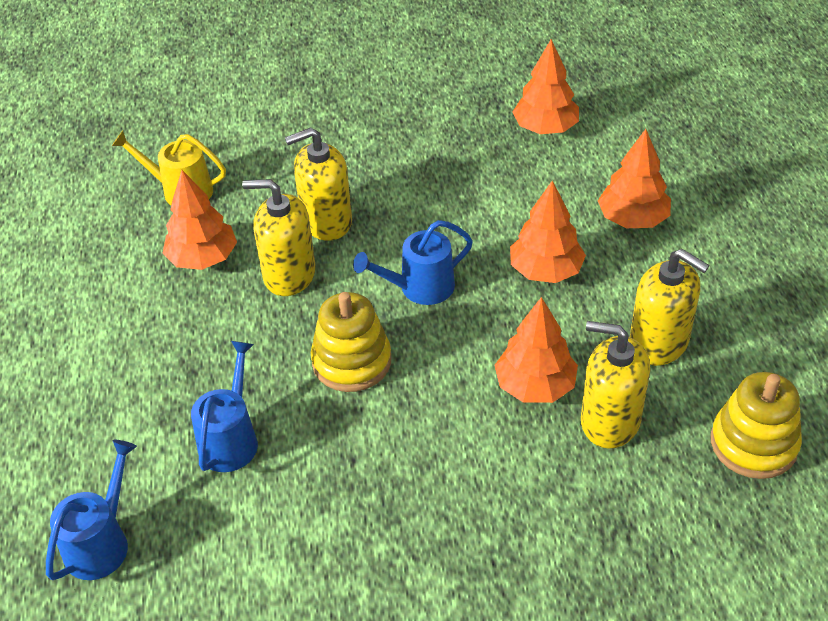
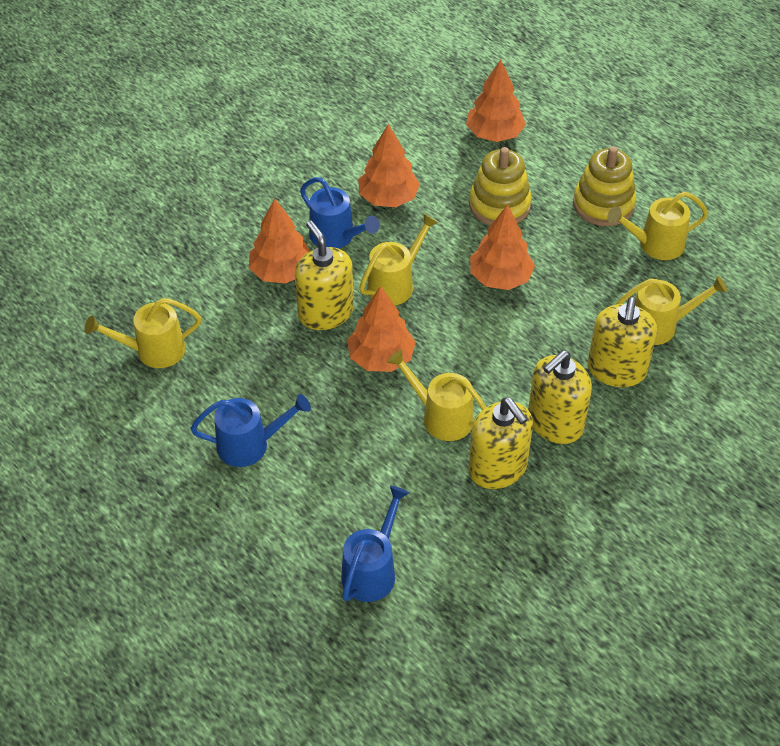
yellow watering can: 1 -> 5

